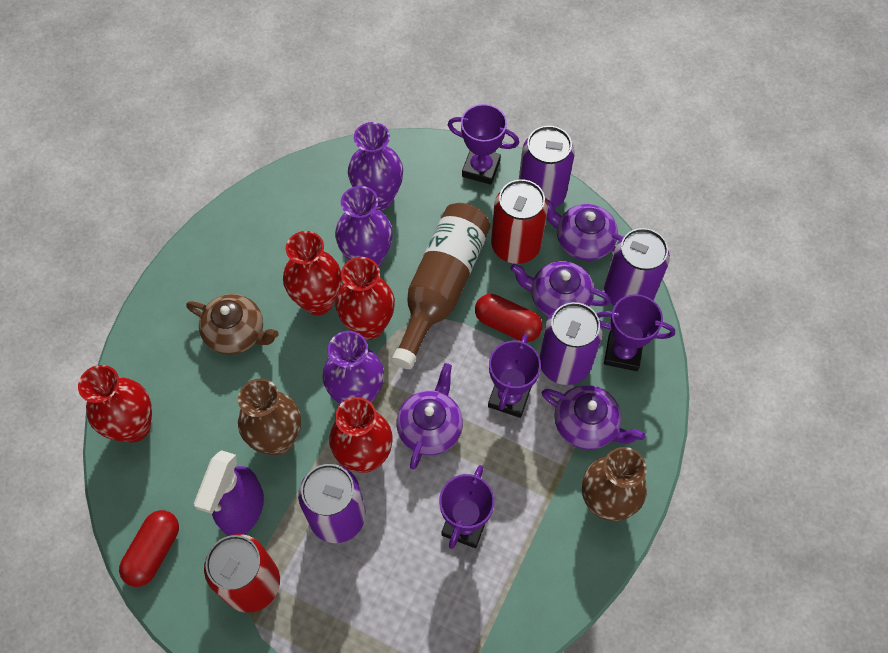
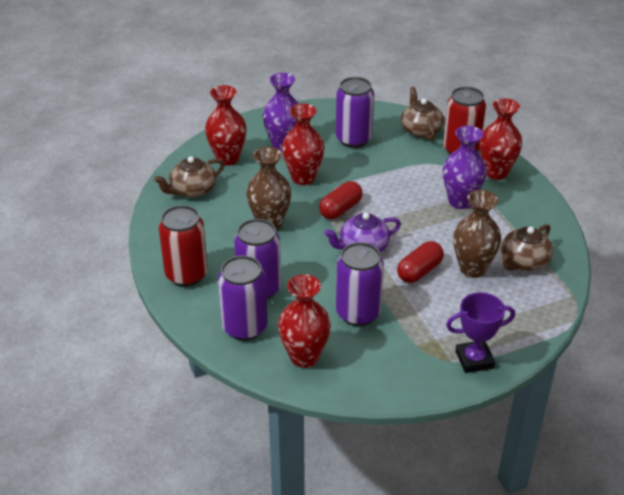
brown bottle: 1 -> 0
brown teapot: 1 -> 3
purple spray bottle: 1 -> 0
purple teapot: 4 -> 1
purple trophy: 4 -> 1
purple vase: 3 -> 2

